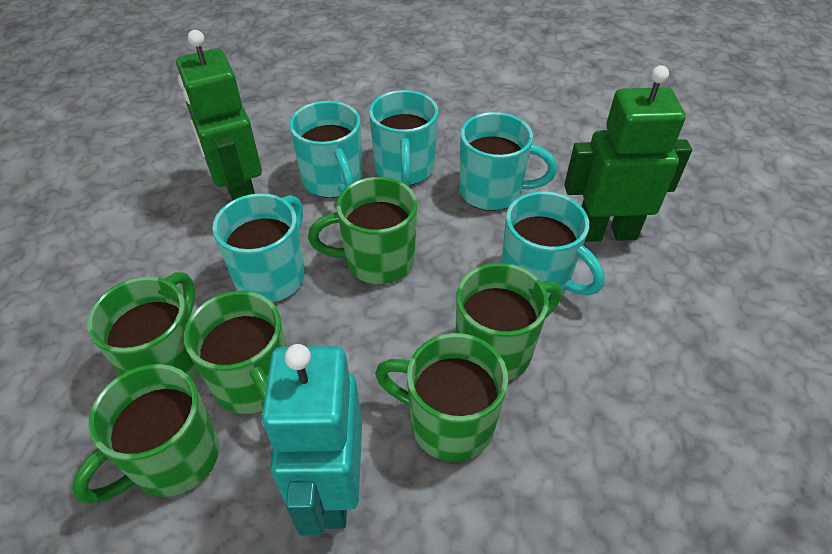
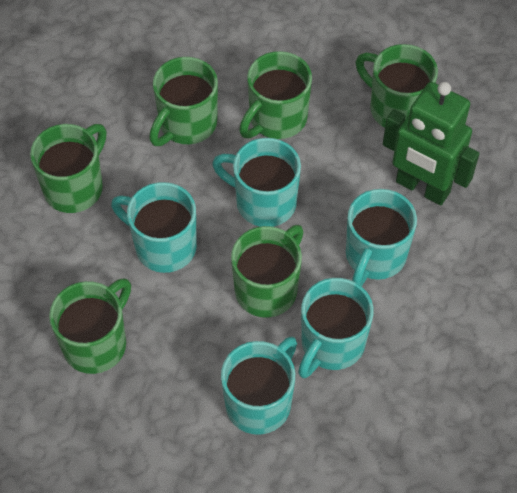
green robot: 2 -> 1
turquoise robot: 1 -> 0

